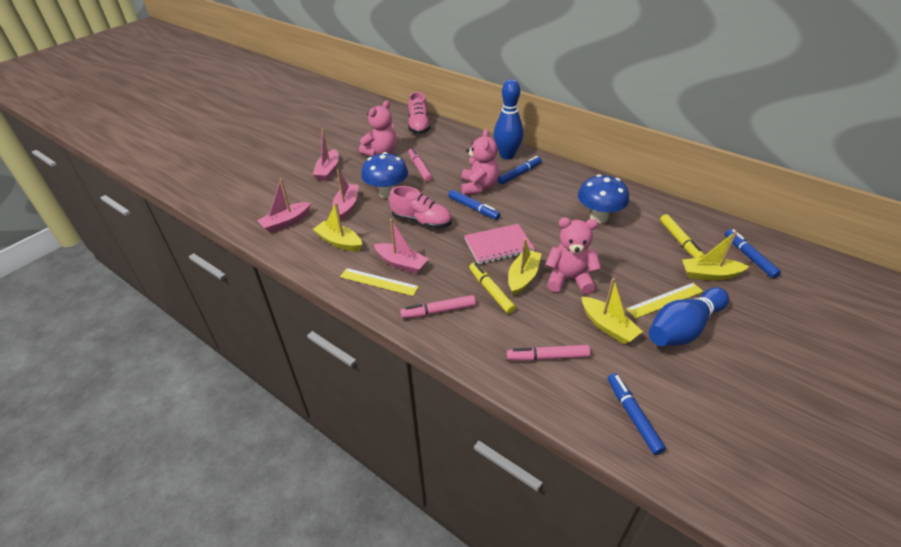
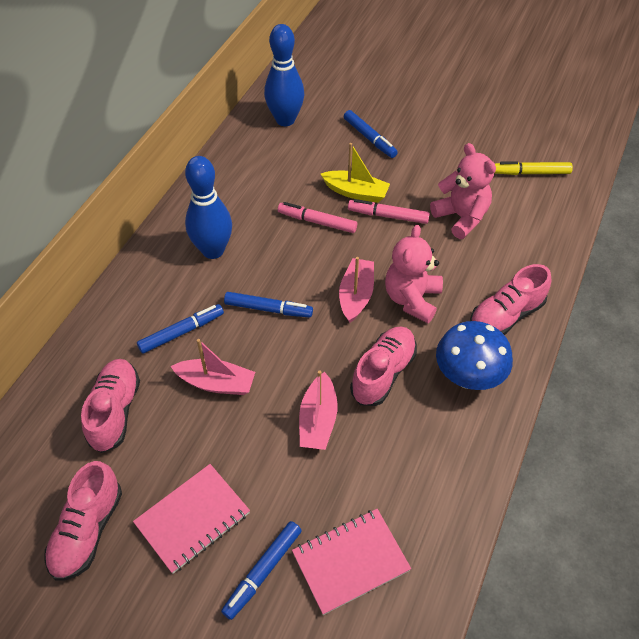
blue mushroom: 2 -> 1
pink boat: 4 -> 3
pink marker: 3 -> 2
pink notebook: 1 -> 2
pink shoe: 2 -> 4
pink teddy bear: 3 -> 2
yellow boat: 4 -> 1
yellow marker: 2 -> 1
yellow ruler: 2 -> 0

